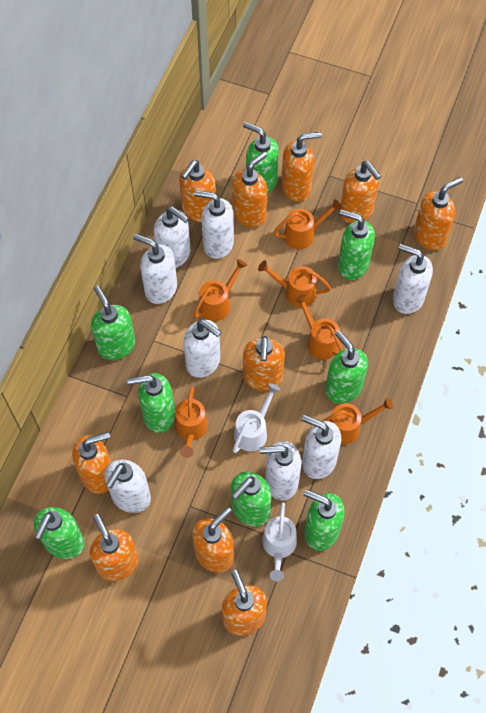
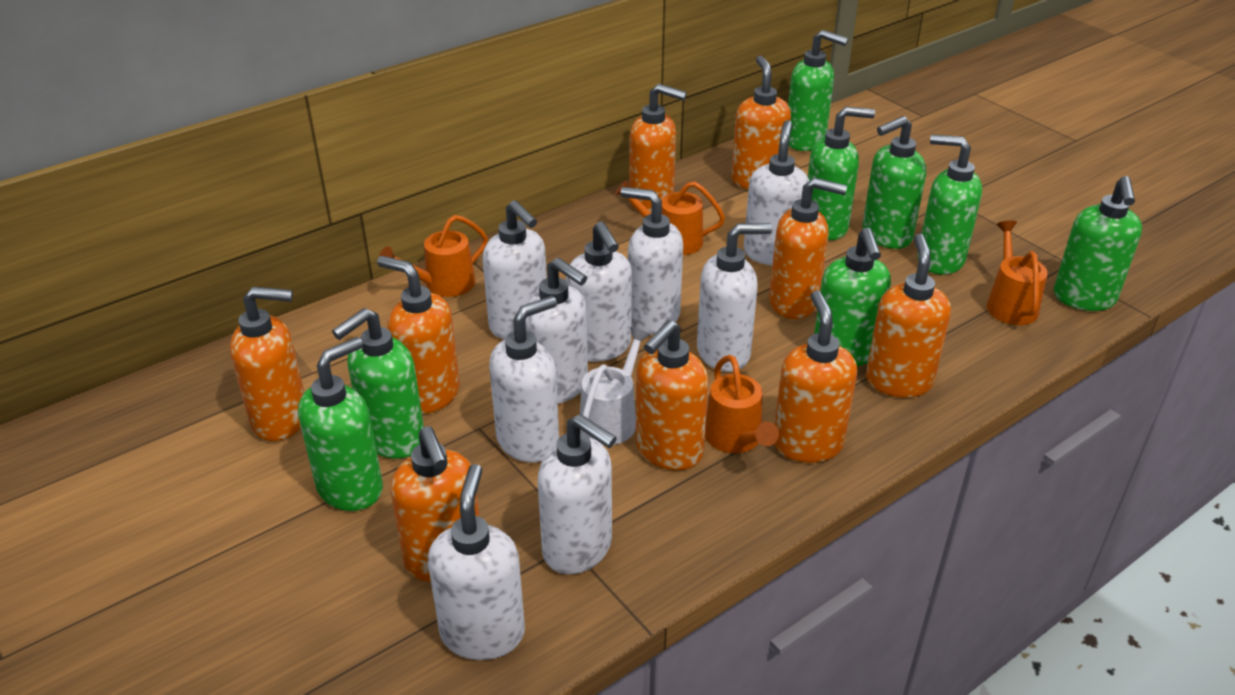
orange soap dispenser: 10 -> 9
orange watering can: 6 -> 4
white soap dispenser: 8 -> 9
white watering can: 2 -> 1

